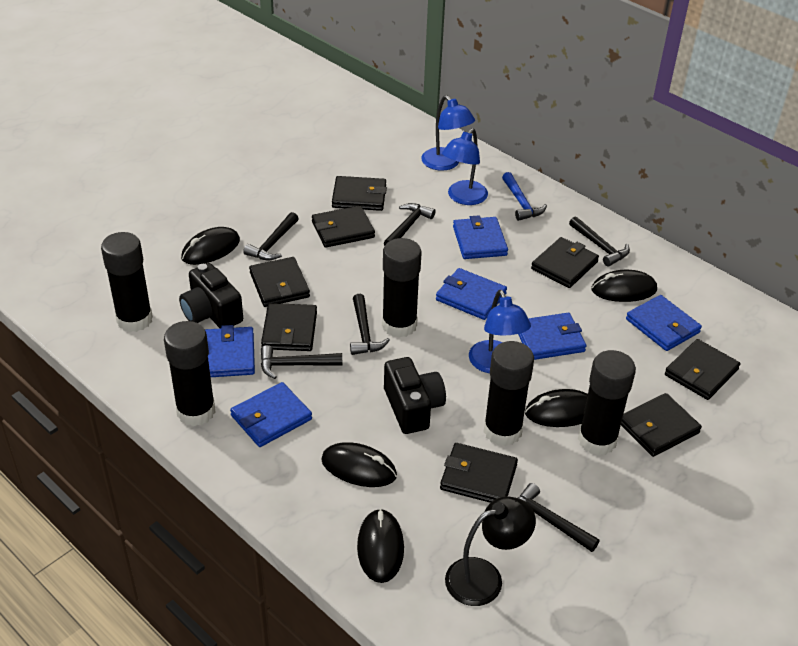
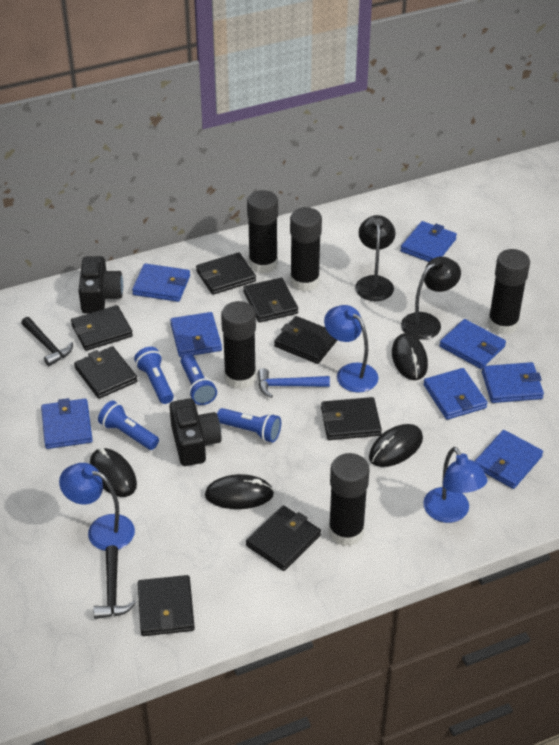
black hammer: 6 -> 2
black lamp: 1 -> 2
black mouse: 5 -> 4
blue flashlight: 0 -> 4
blue wallet: 6 -> 8

